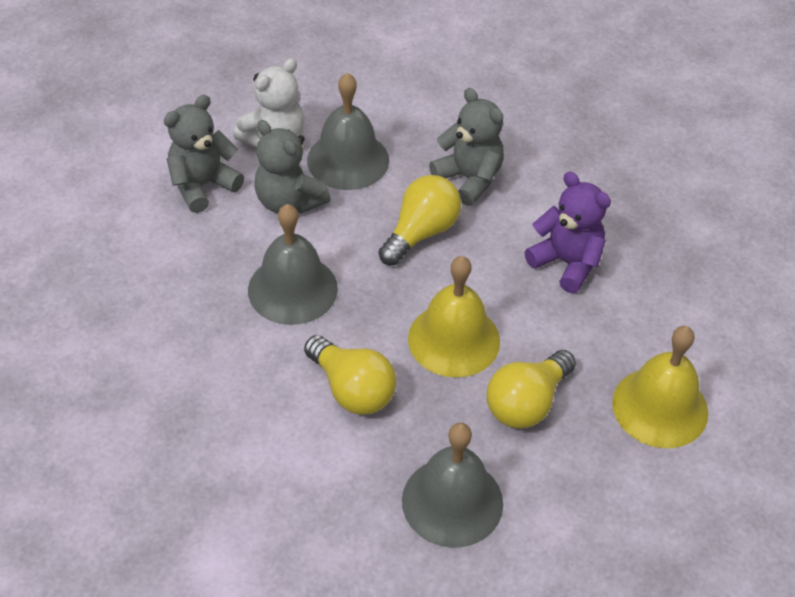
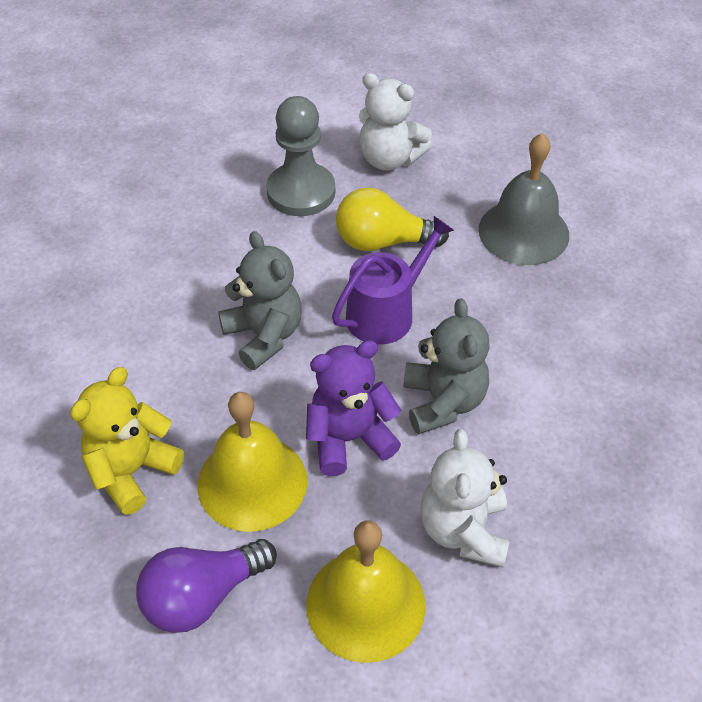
grey bell: 3 -> 1
grey pawn: 0 -> 1
grey teddy bear: 3 -> 2
purple light bulb: 0 -> 1
purple watering can: 0 -> 1
white teddy bear: 1 -> 2
yellow light bulb: 3 -> 1
yellow teddy bear: 0 -> 1

